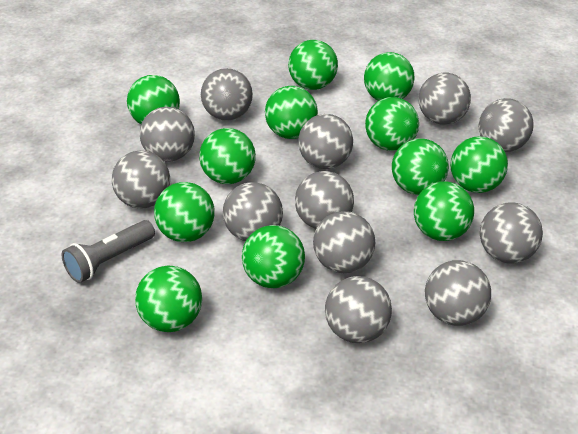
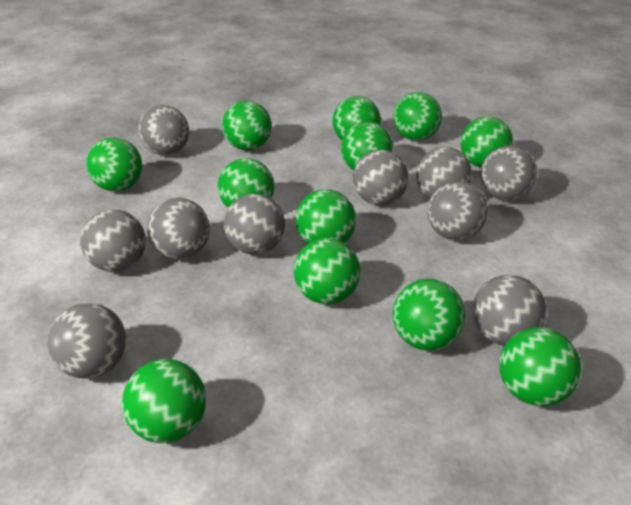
grey ball: 12 -> 10
grey flashlight: 1 -> 0

